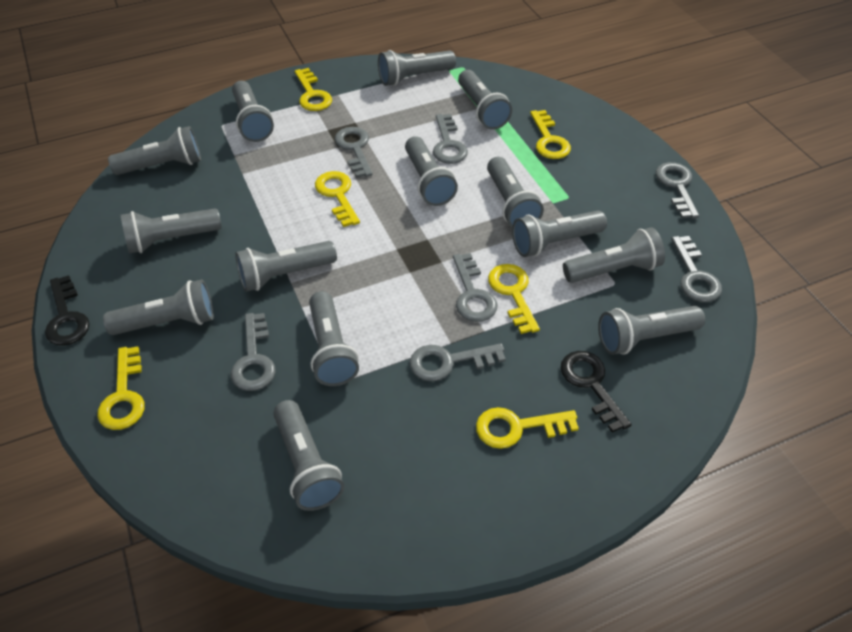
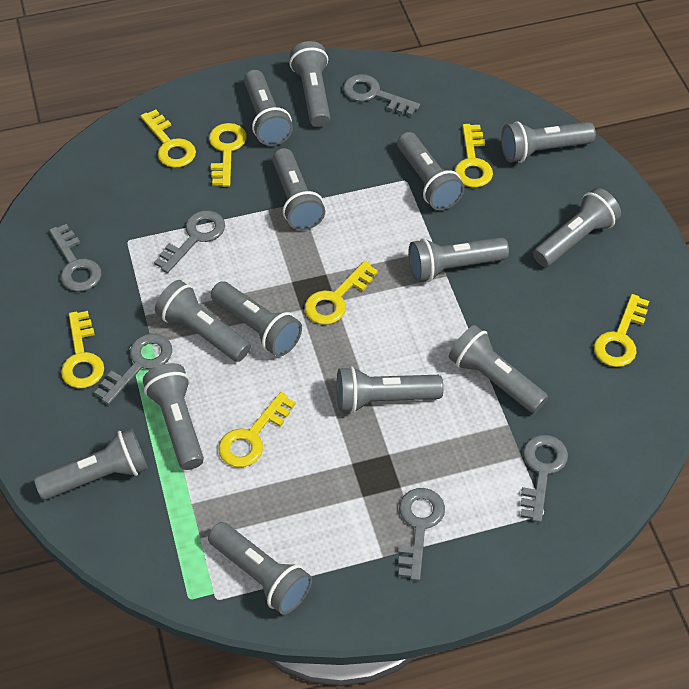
black key: 2 -> 0
grey key: 7 -> 6
yellow key: 6 -> 7

